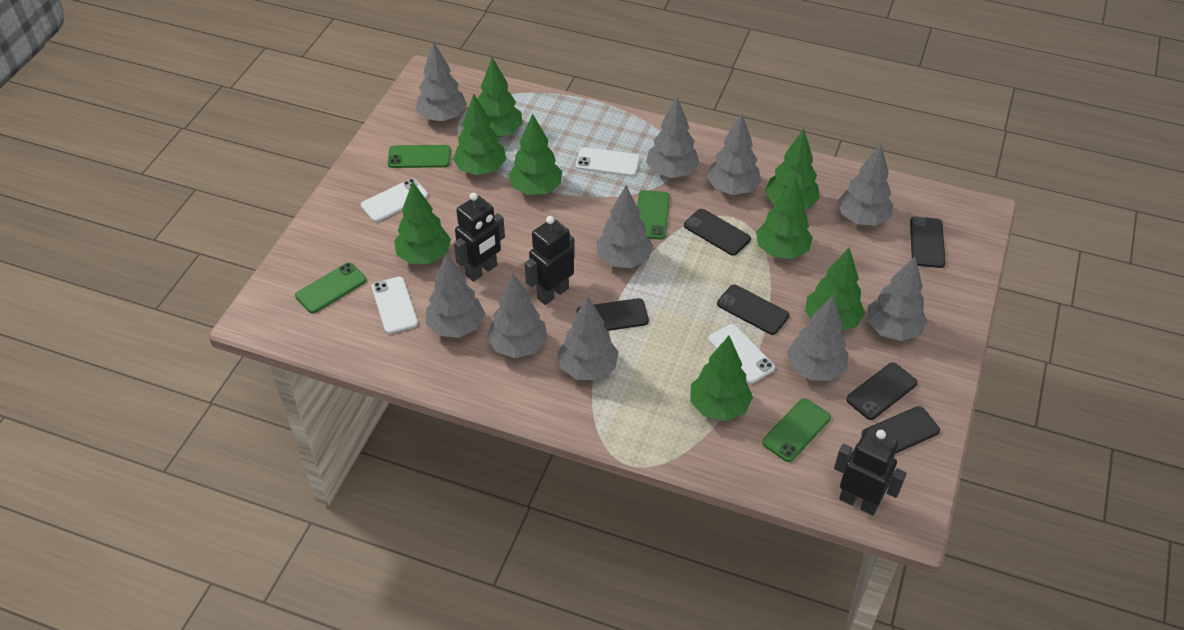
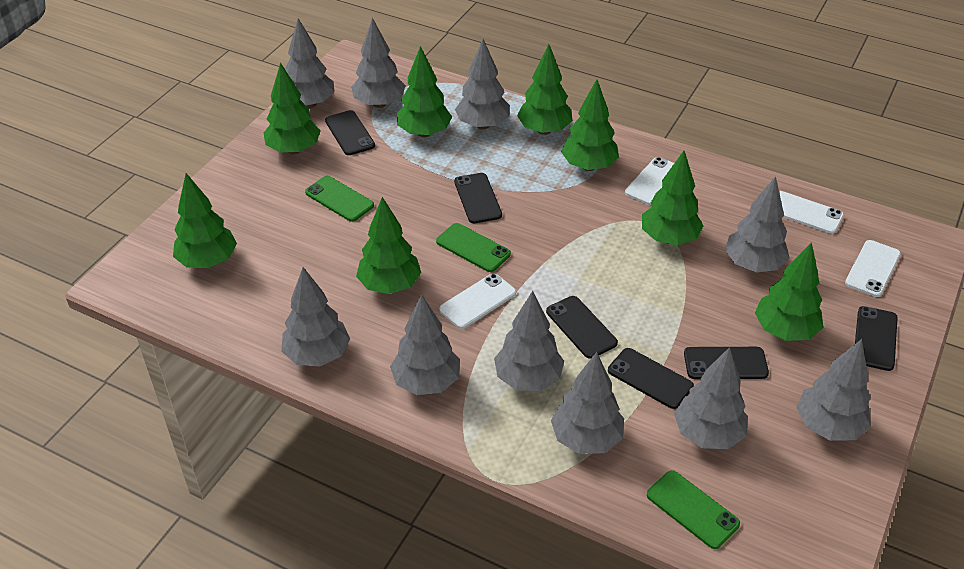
black robot: 3 -> 0
green phone: 4 -> 3

